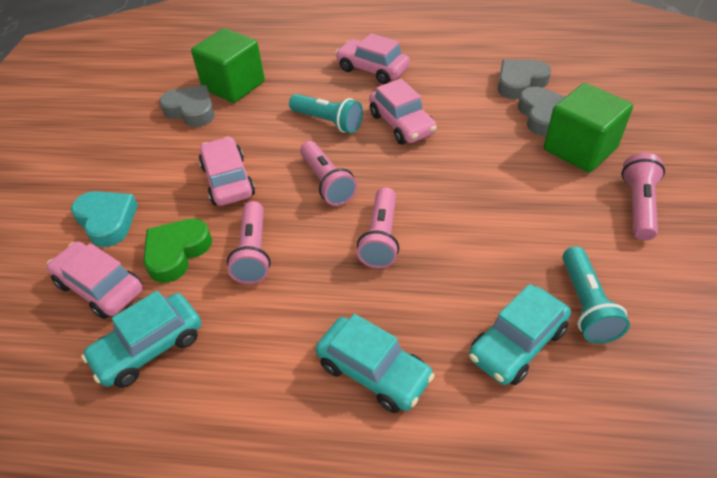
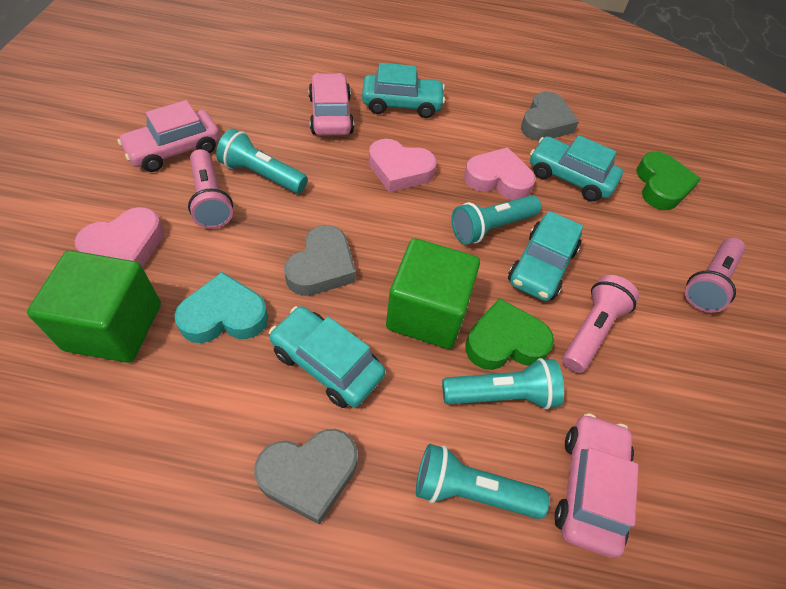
green heart: 1 -> 2
pink car: 4 -> 3
pink flashlight: 4 -> 3
pink heart: 0 -> 3
turquoise car: 3 -> 4
turquoise flashlight: 2 -> 4

